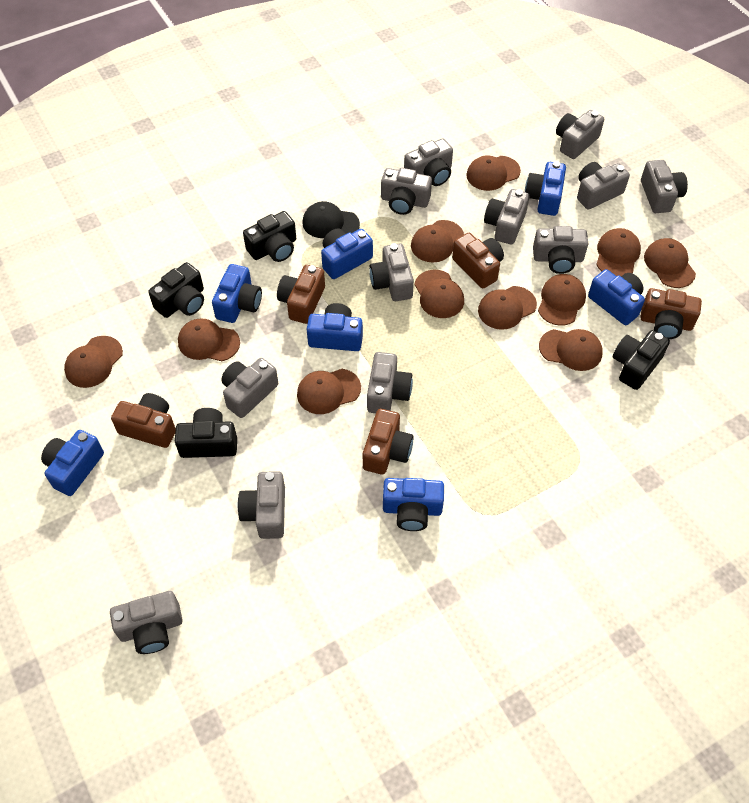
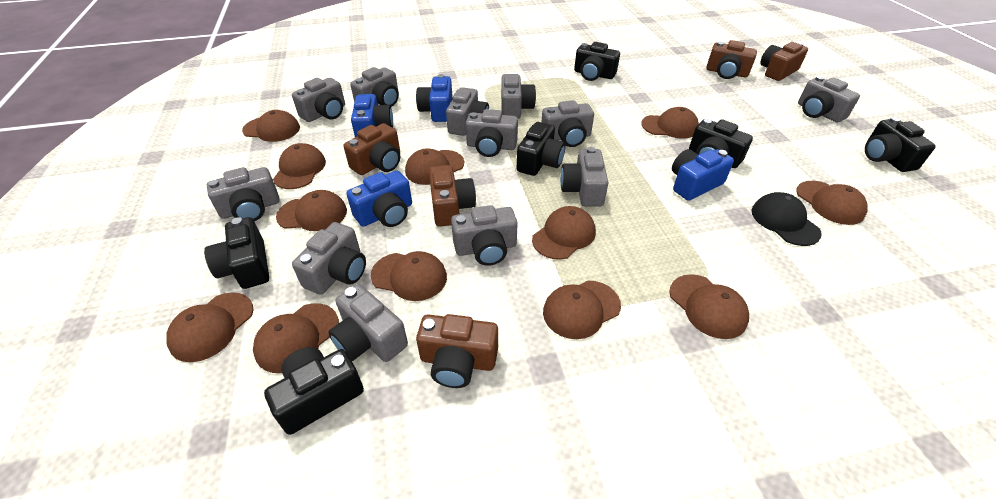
black camera: 4 -> 6
blue camera: 7 -> 4
brown cap: 11 -> 12

